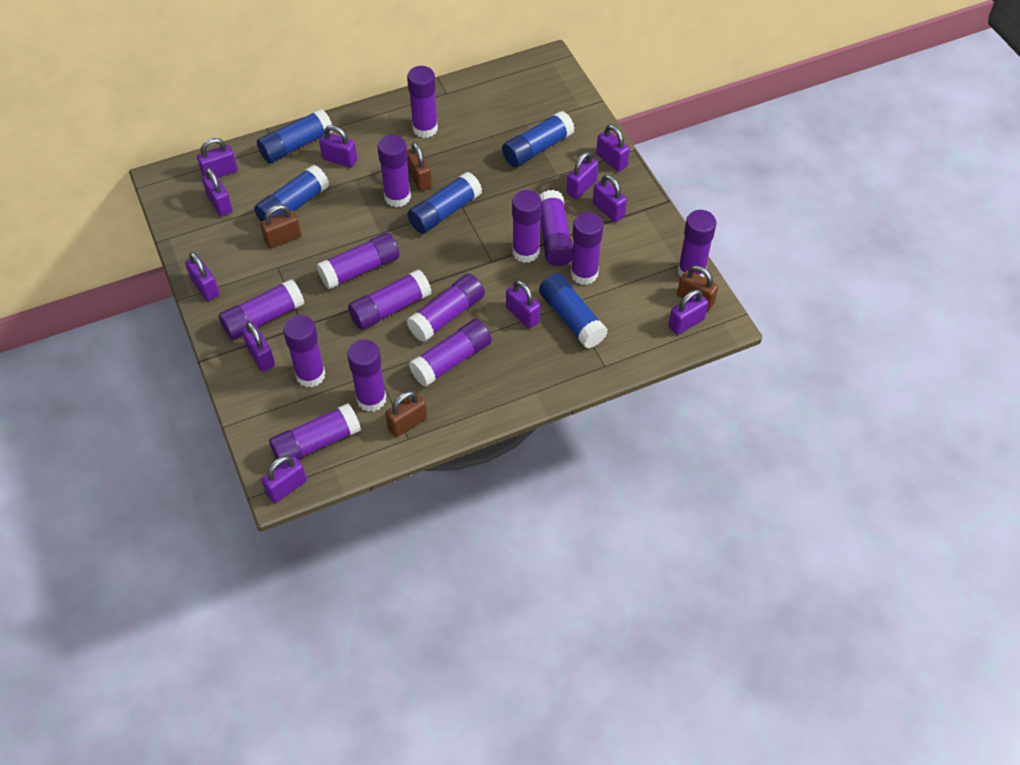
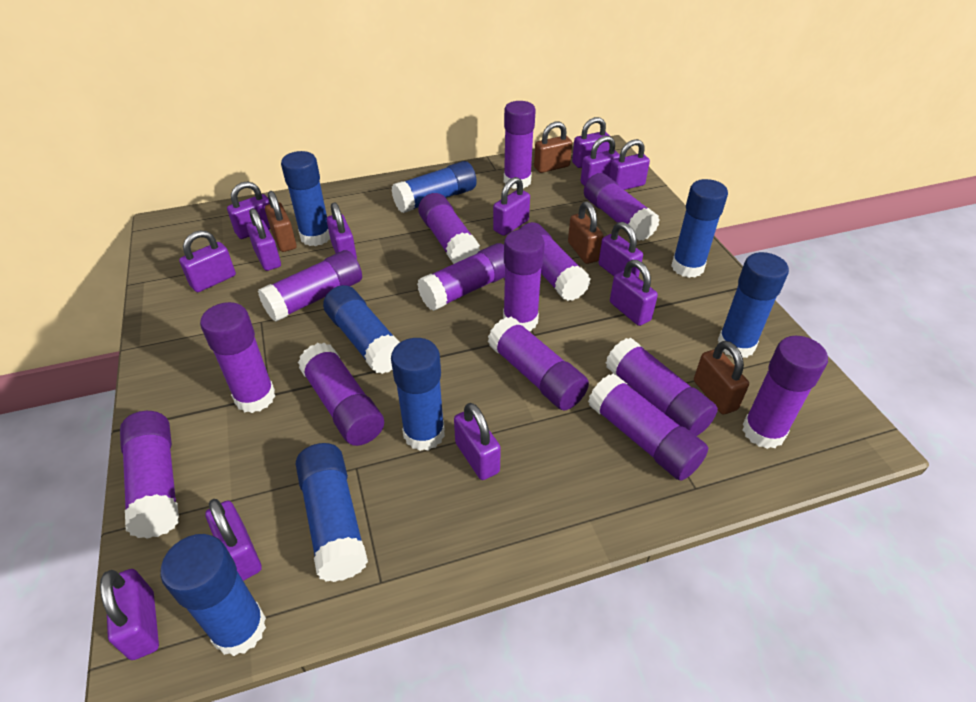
blue glue stick: 5 -> 8
purple padlock: 11 -> 13

